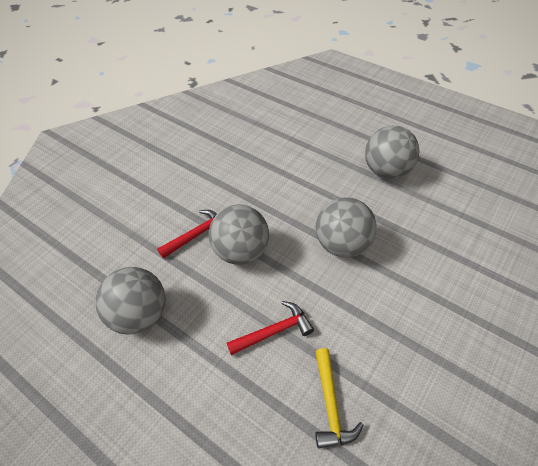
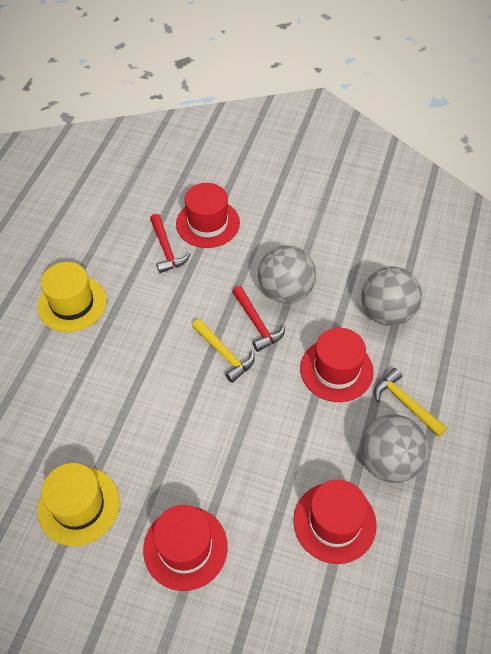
grey ball: 4 -> 3
red hat: 0 -> 4
yellow hammer: 1 -> 2
yellow hat: 0 -> 2

